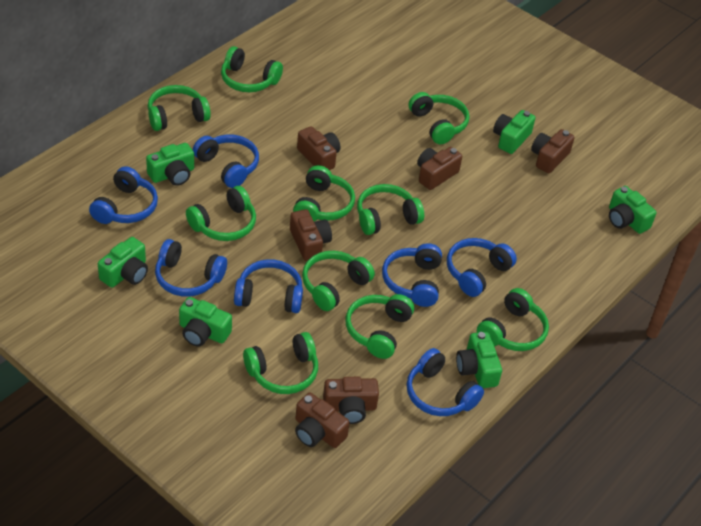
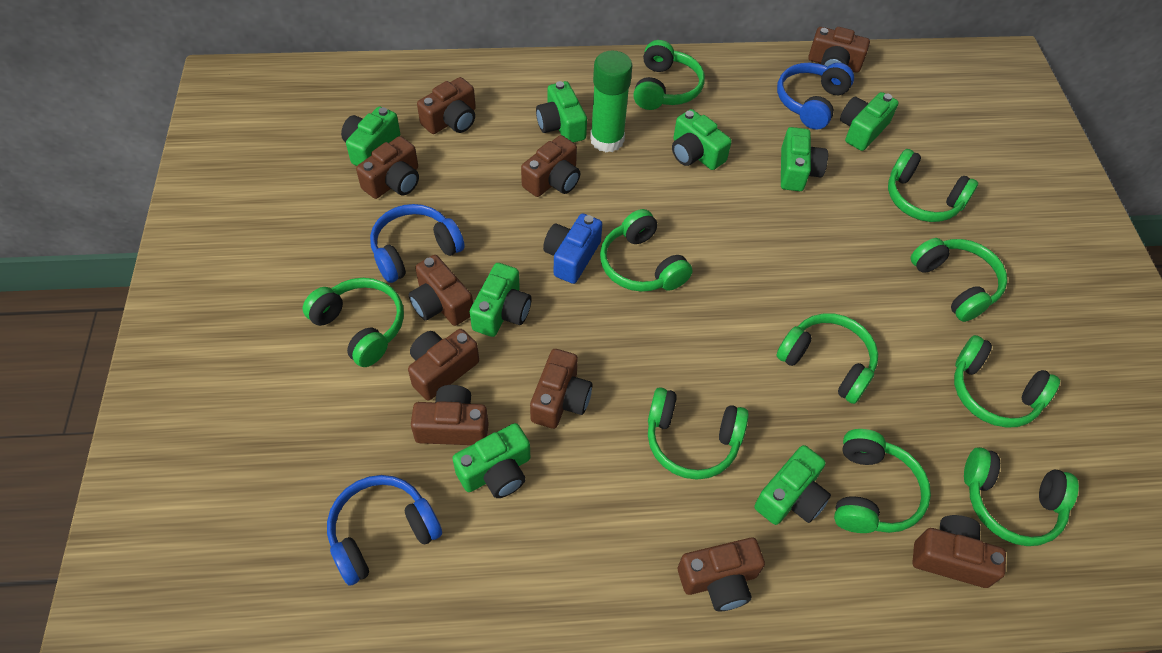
blue camera: 0 -> 1
blue headphones: 7 -> 3
brown camera: 6 -> 10
green camera: 6 -> 8
green glue stick: 0 -> 1

